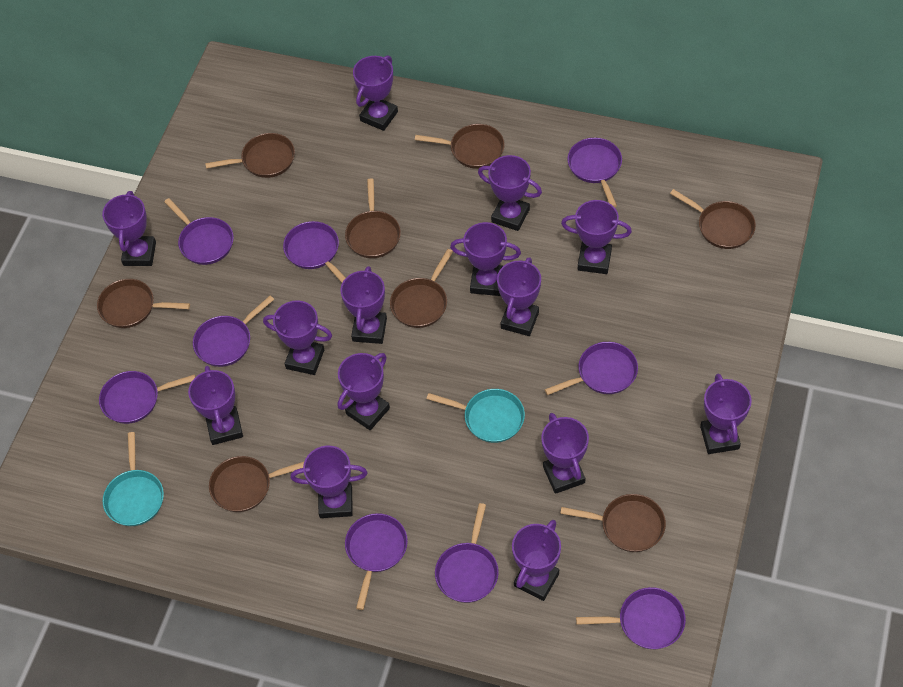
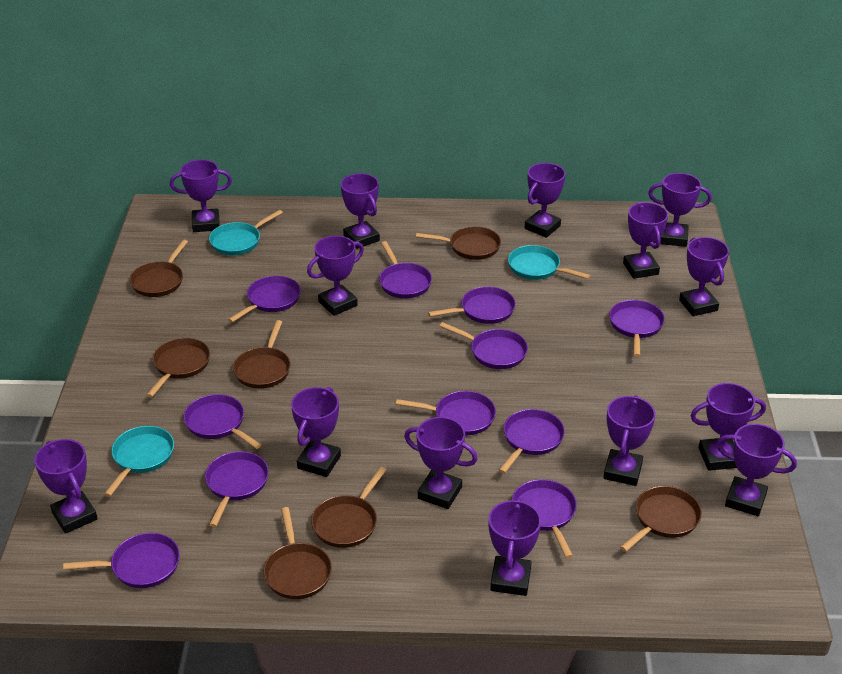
brown pan: 8 -> 7
purple pan: 9 -> 11
turquoise pan: 2 -> 3

